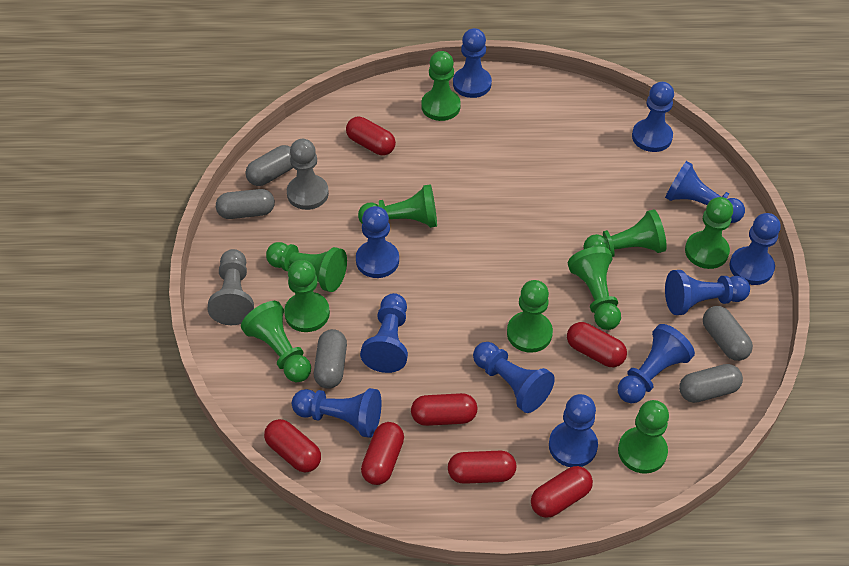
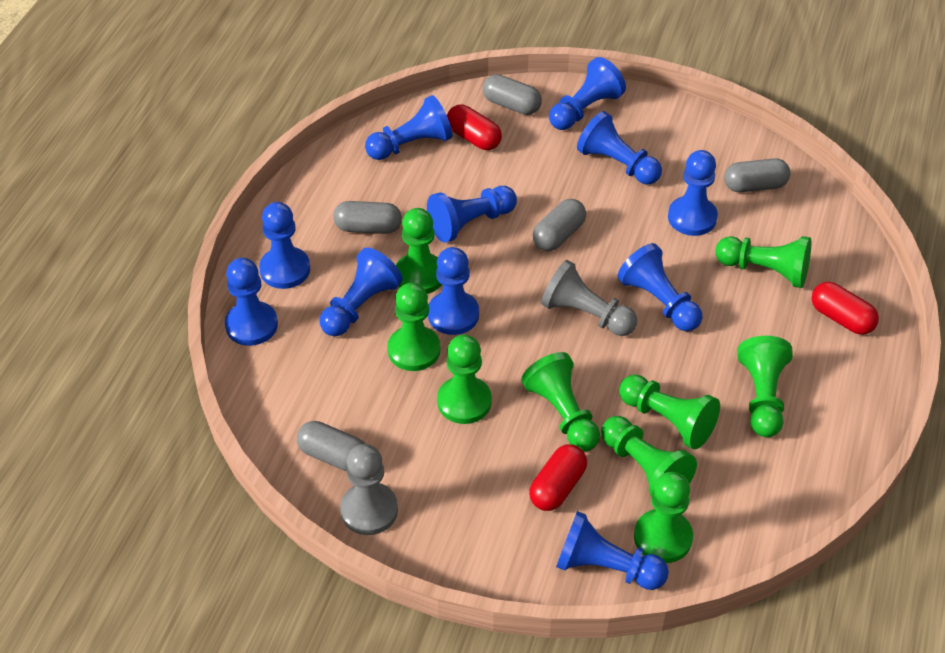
green pawn: 10 -> 9
red capsule: 7 -> 3

